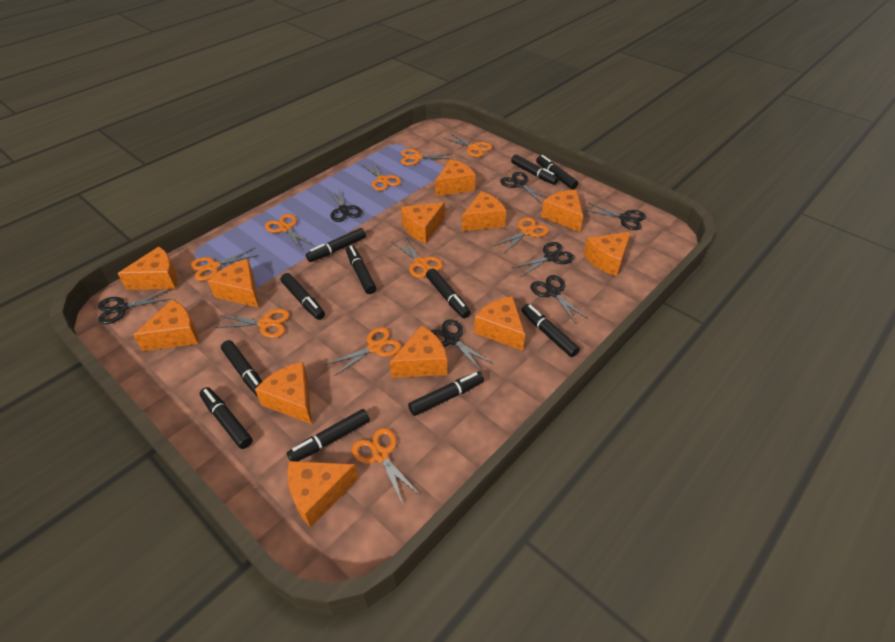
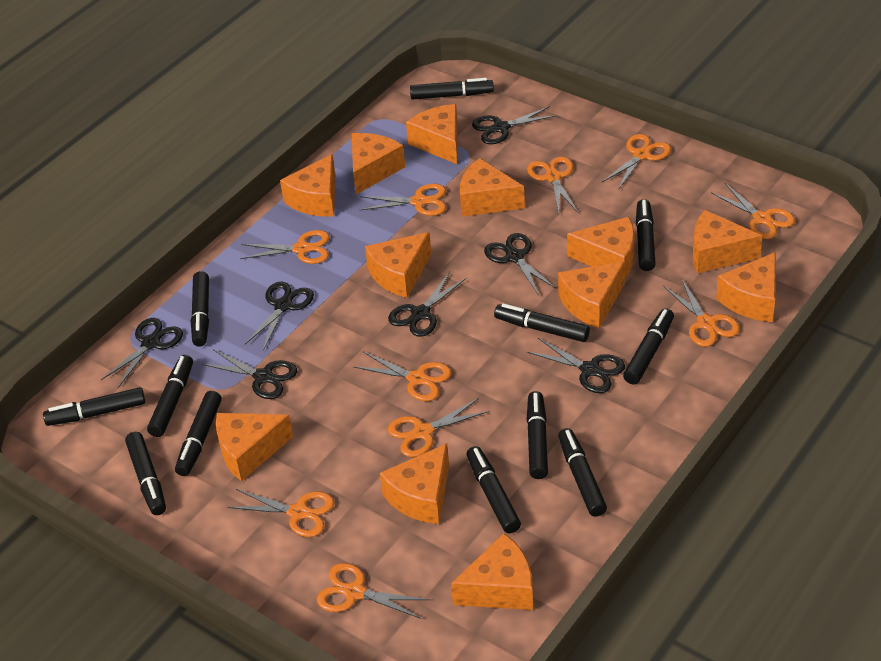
black marker: 11 -> 12

